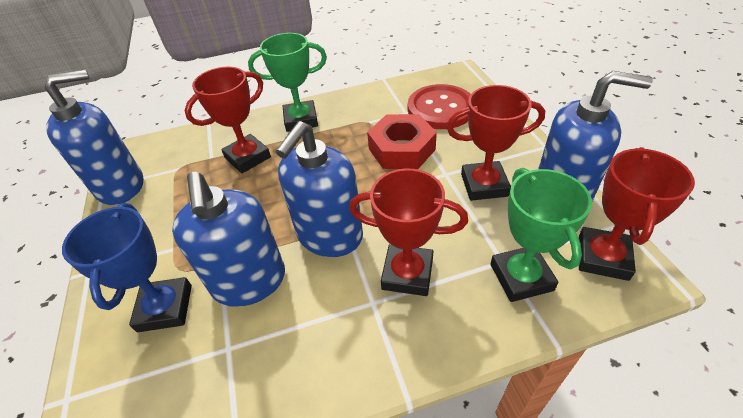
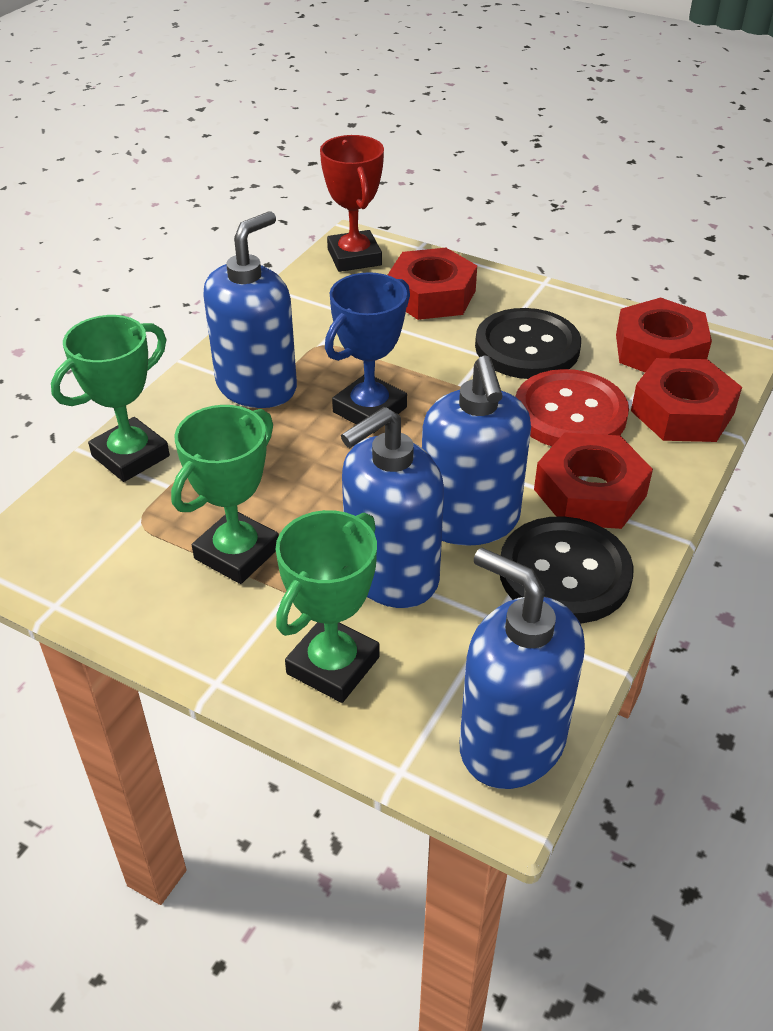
black button: 0 -> 2
green trophy: 2 -> 3
red nut: 1 -> 4
red trophy: 4 -> 1

